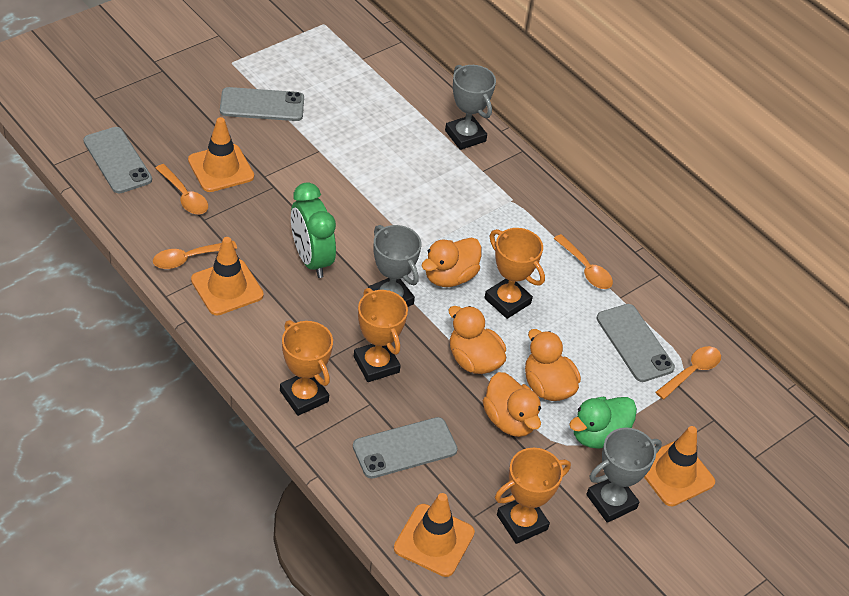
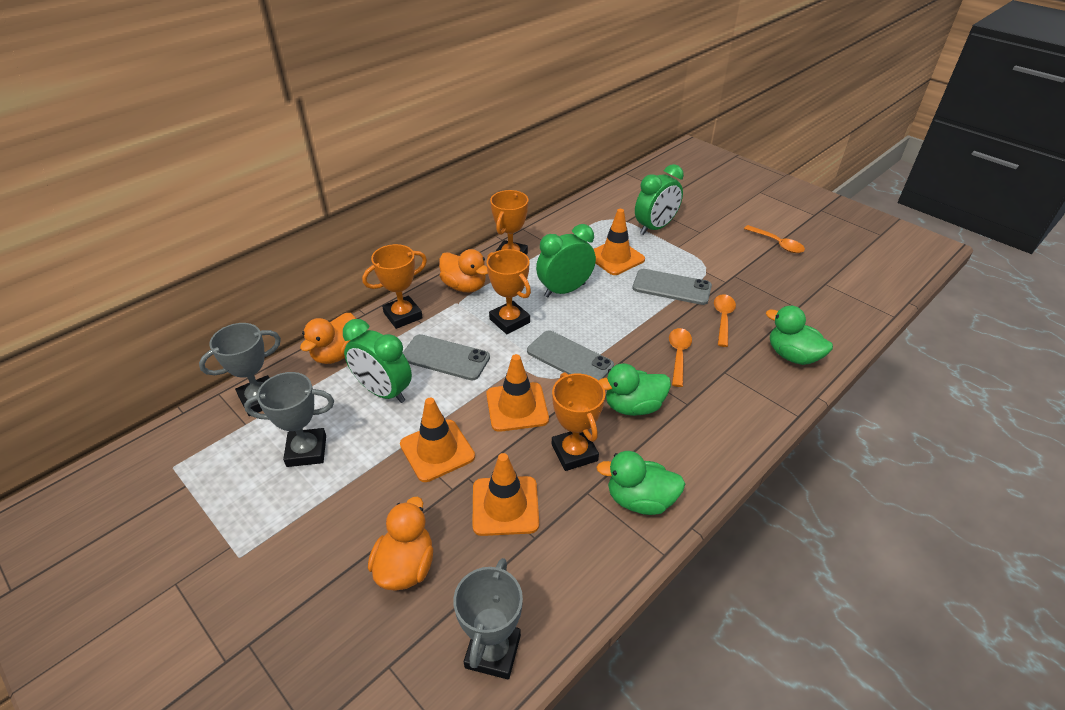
green clock: 1 -> 3
green duck: 1 -> 3
grey phone: 4 -> 3
orange duck: 4 -> 3
orange spoon: 4 -> 3

